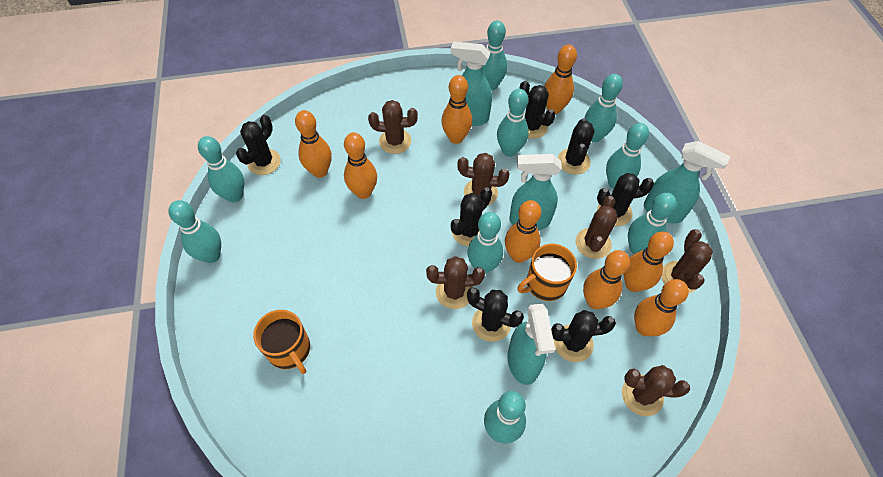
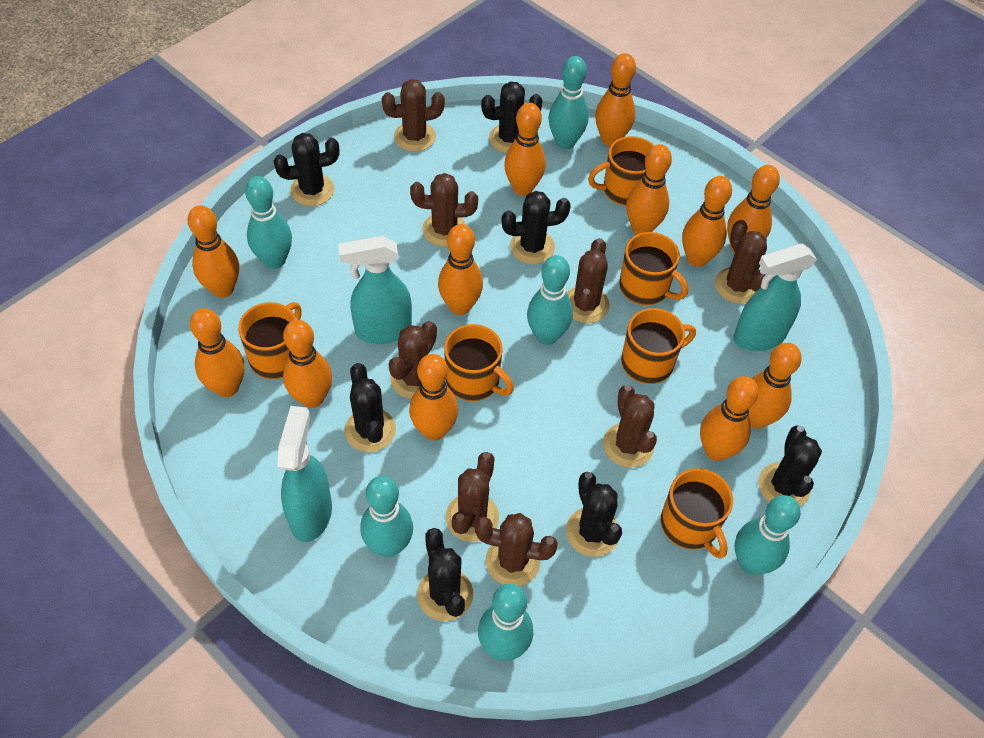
brown cactus: 6 -> 8
orange bowling pin: 8 -> 12
orange mug: 2 -> 6
turquoise bowling pin: 9 -> 6
turquoise spray bottle: 4 -> 3

